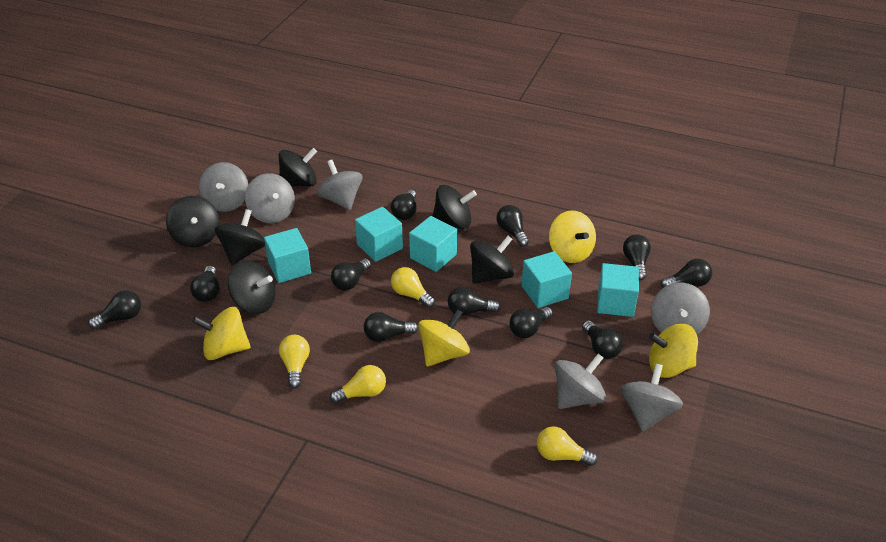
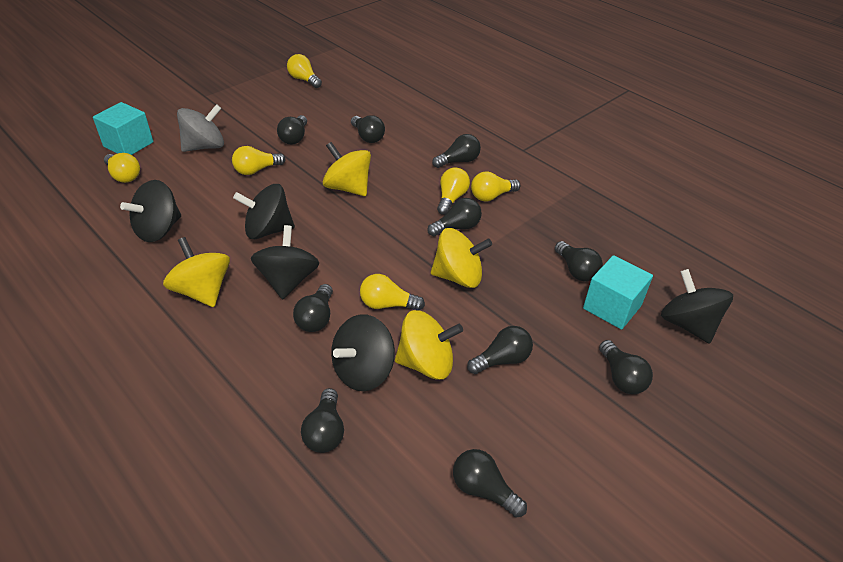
black light bulb: 11 -> 10
black spinning top: 6 -> 5
grey spinning top: 6 -> 1
turquoise cube: 5 -> 2
yellow light bulb: 4 -> 6

